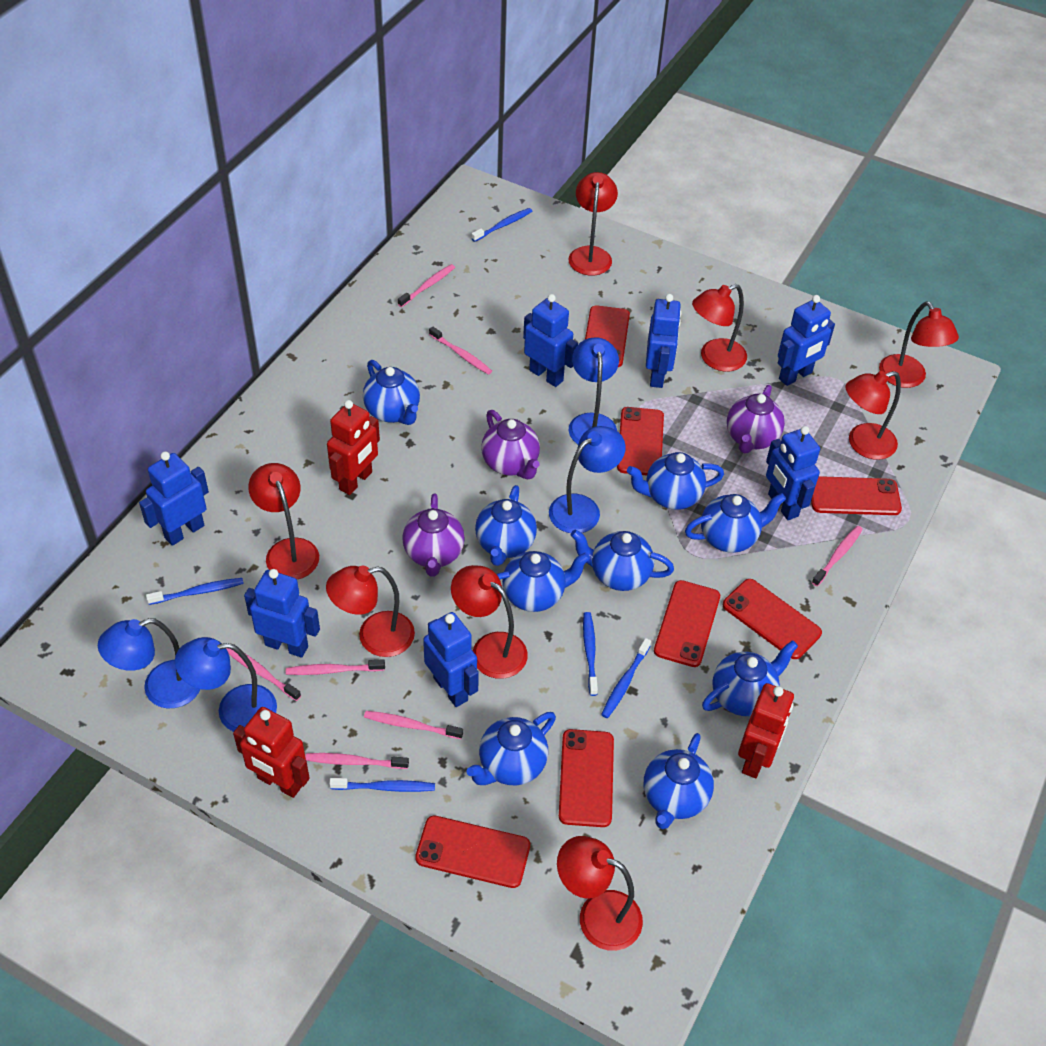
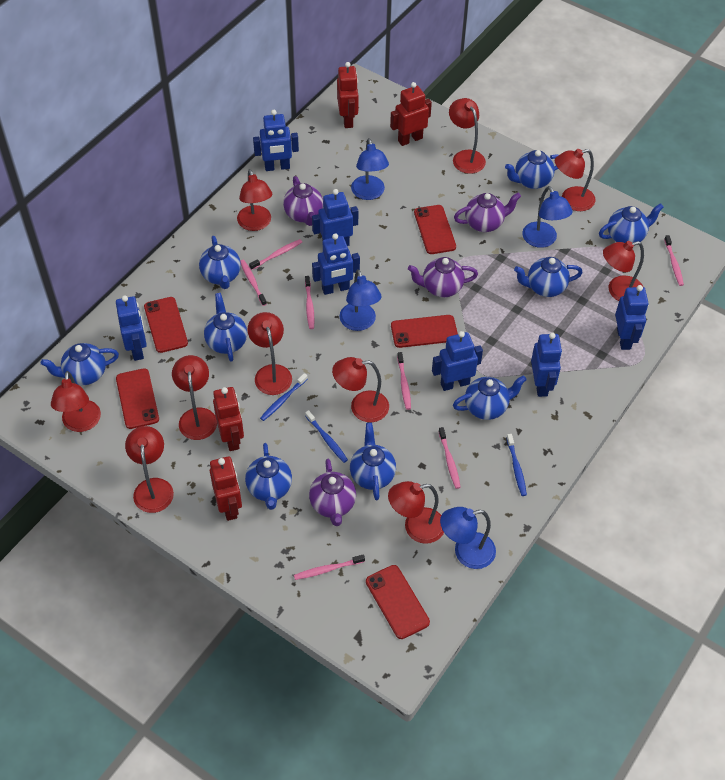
blue toothbrush: 5 -> 3
purple teapot: 3 -> 4
red lamp: 8 -> 10
red phone: 7 -> 5
red robot: 3 -> 4

